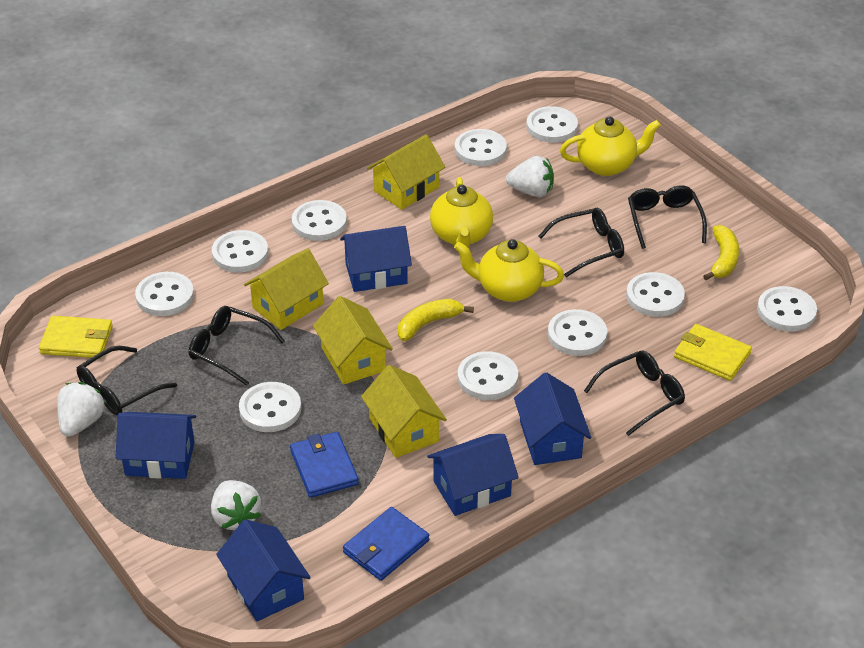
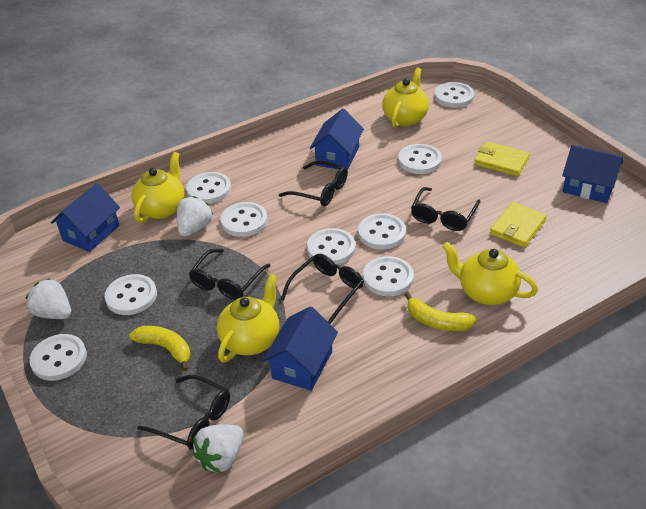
blue house: 5 -> 4
blue wallet: 2 -> 0
white button: 10 -> 9
yellow house: 4 -> 0
yellow teapot: 3 -> 4

